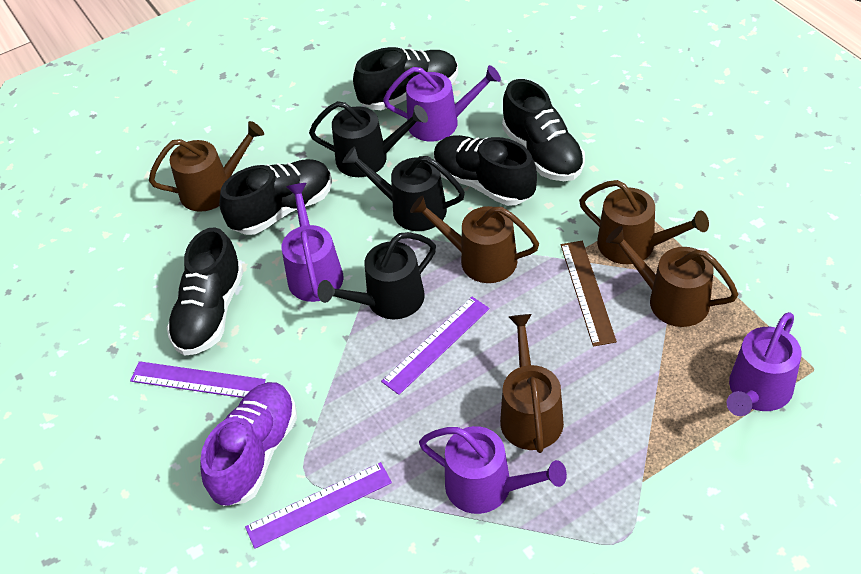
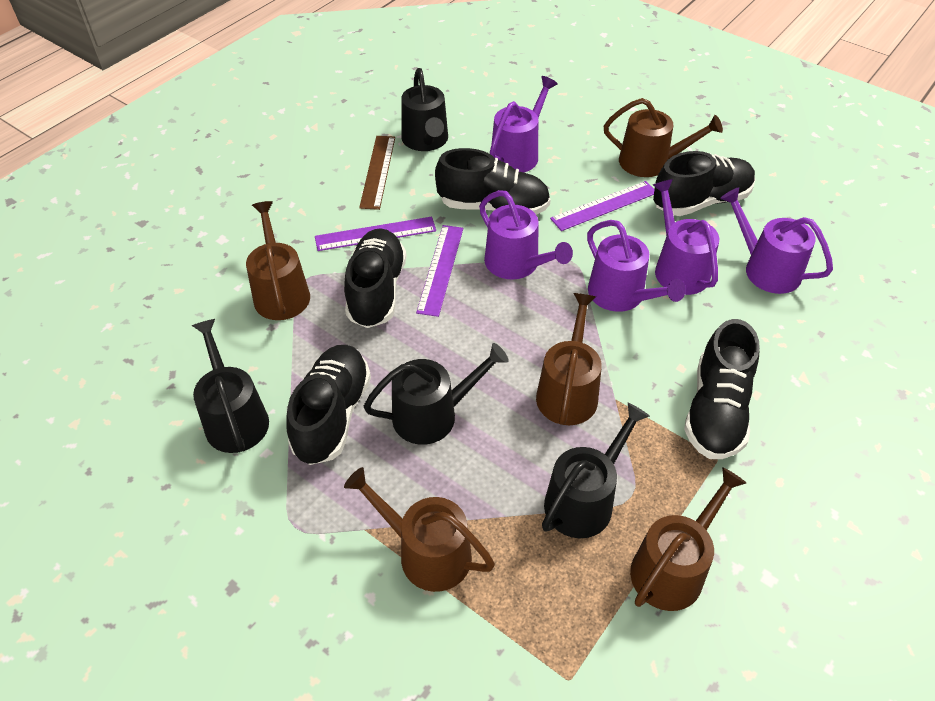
black watering can: 3 -> 4
purple shoe: 1 -> 0
purple watering can: 4 -> 5

